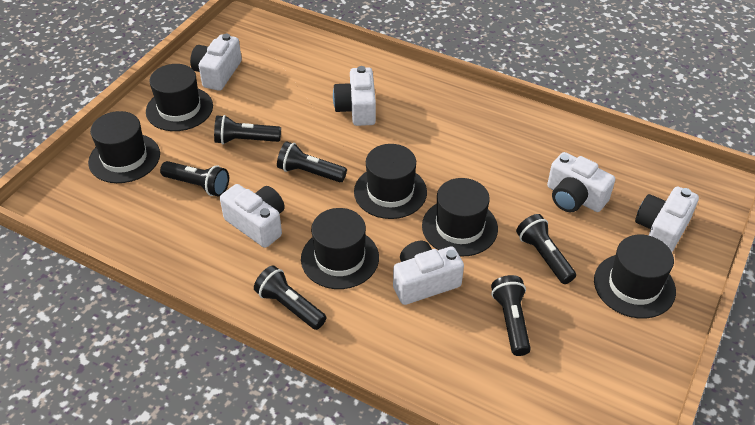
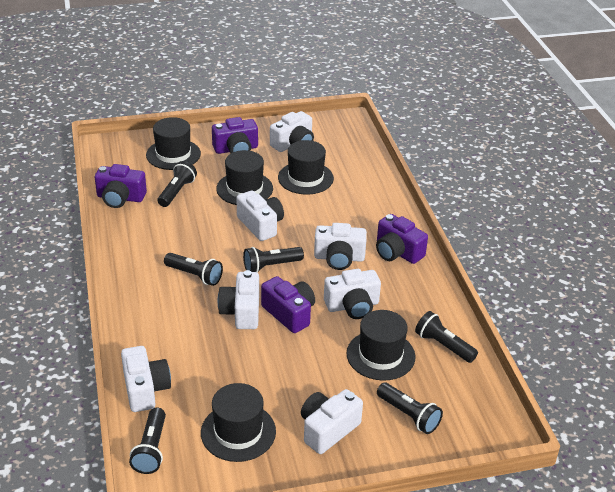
black hat: 6 -> 5
purple camera: 0 -> 4
white camera: 6 -> 7

